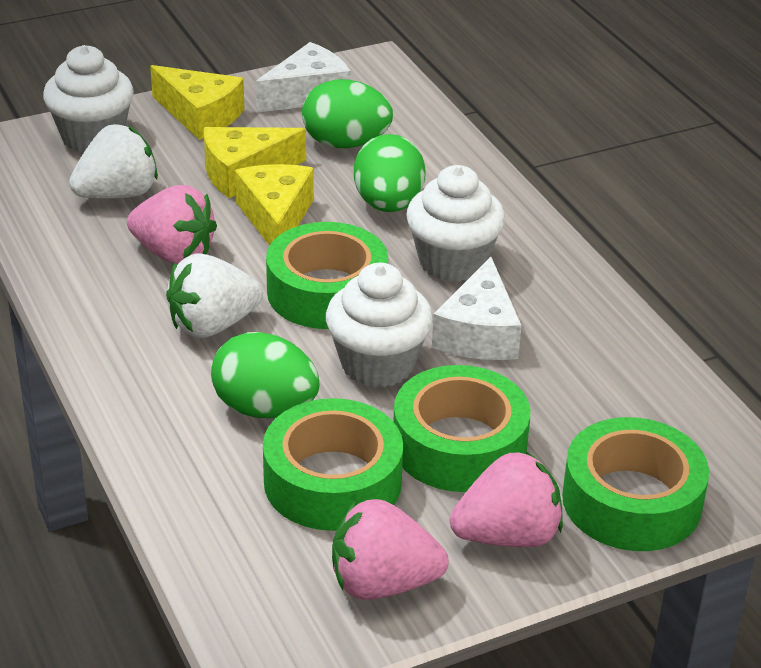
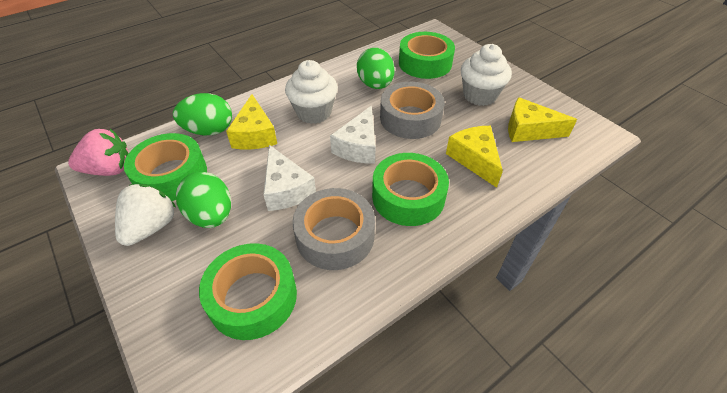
grey tape: 0 -> 2
pink strawberry: 3 -> 1
white cupcake: 3 -> 2
white strawberry: 2 -> 1

